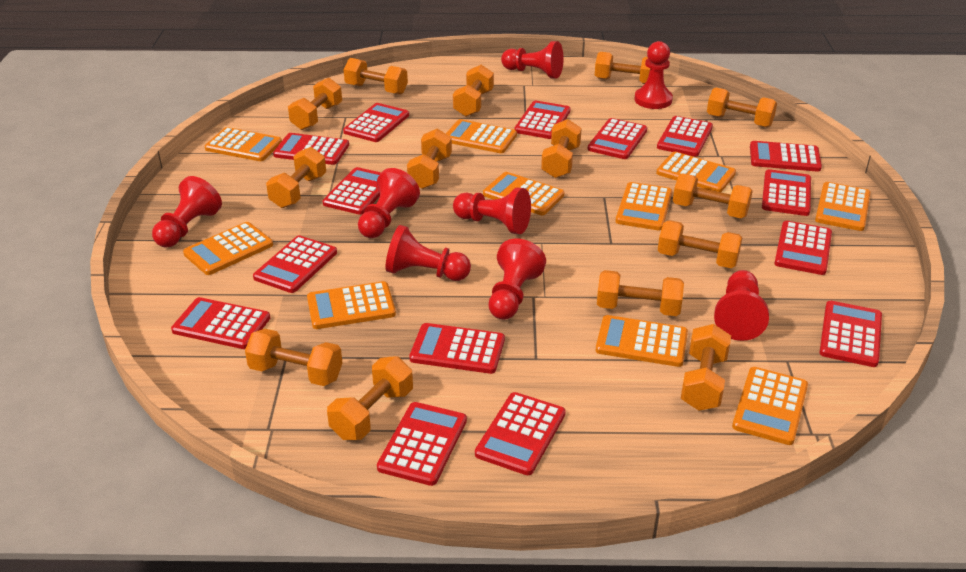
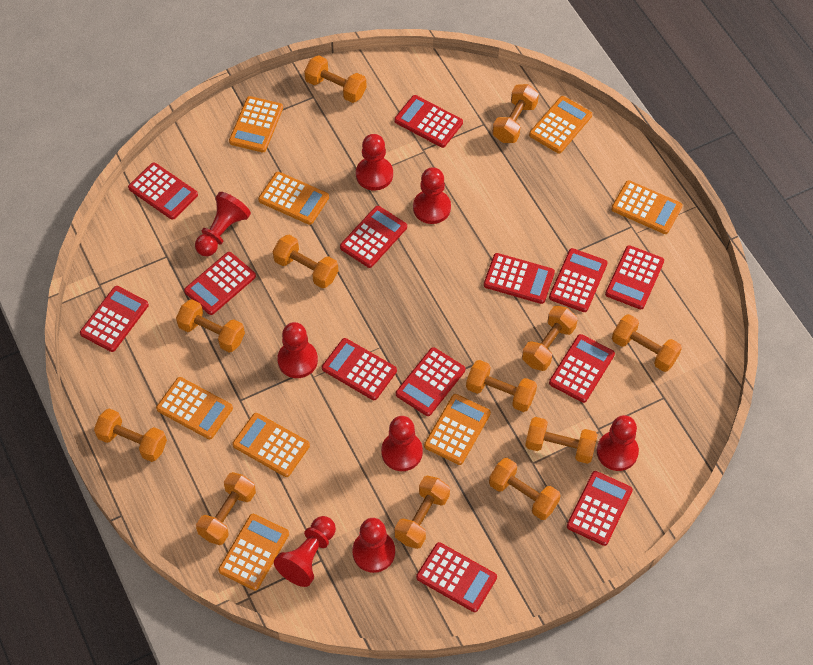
orange calculator: 10 -> 8
orange dumbbell: 14 -> 12
red calculator: 15 -> 13

